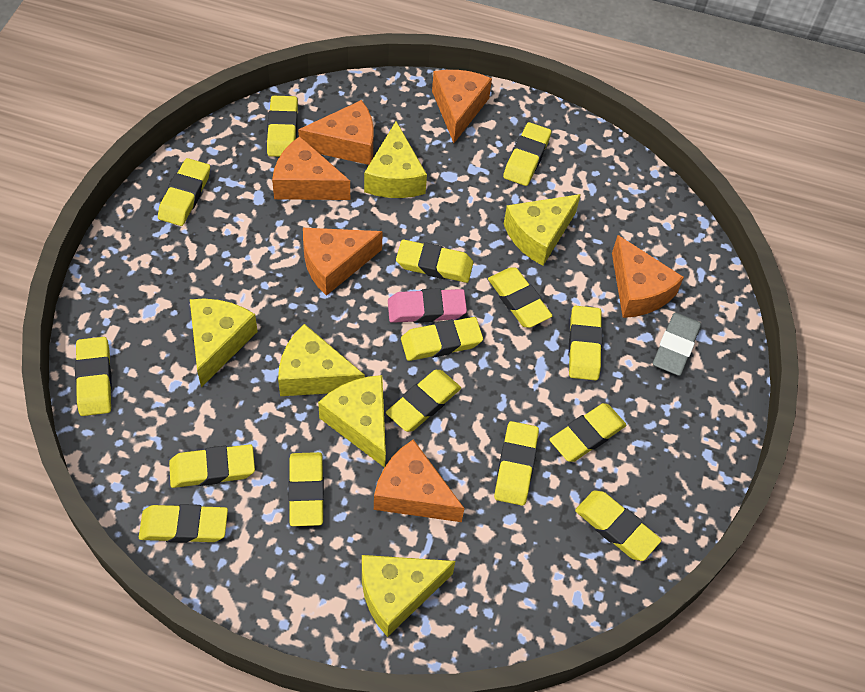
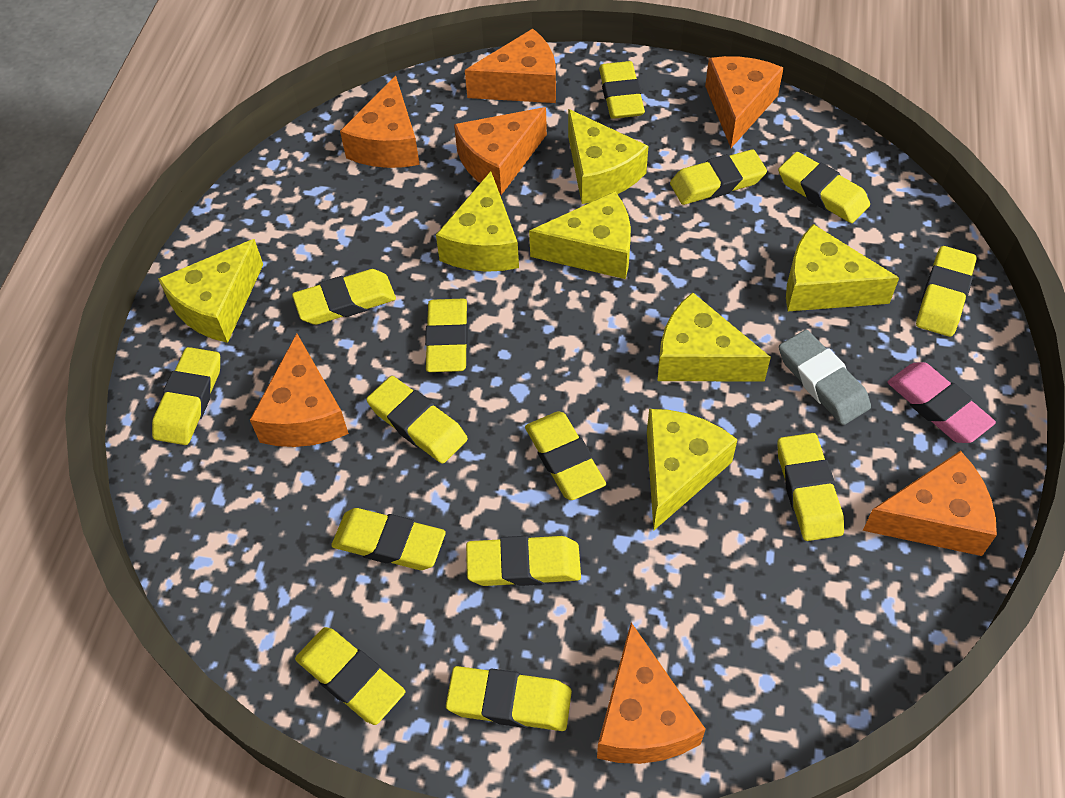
orange cheese: 6 -> 7
yellow cheese: 6 -> 7
yellow eraser: 15 -> 14

